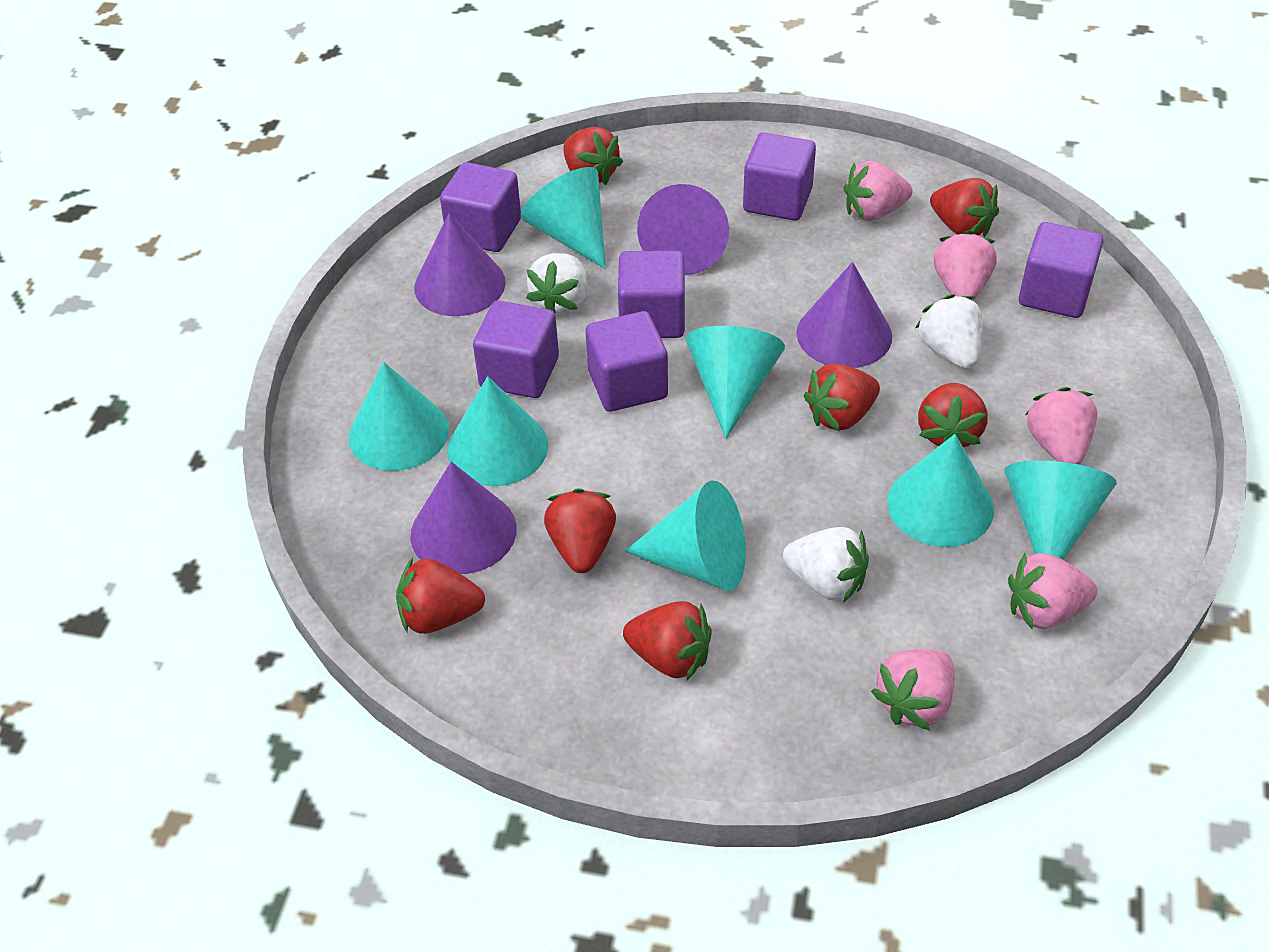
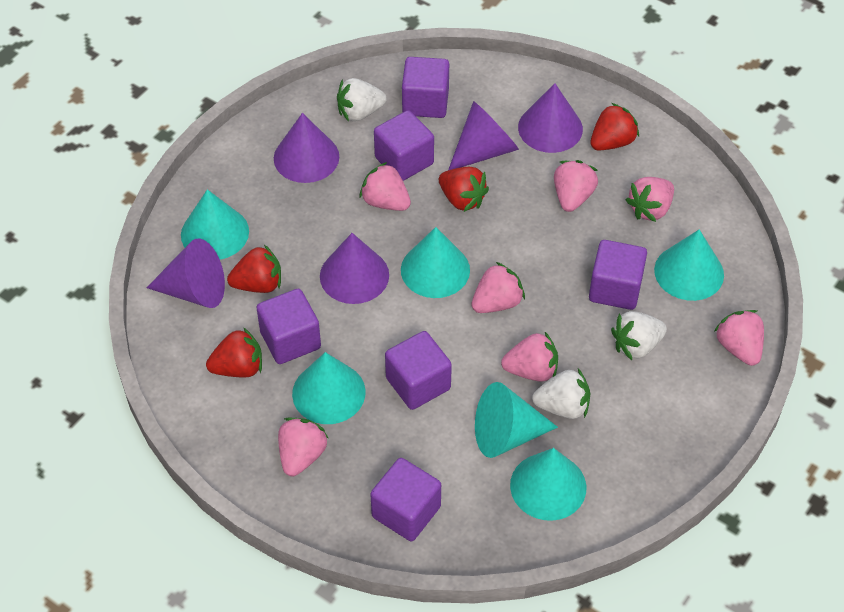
pink strawberry: 5 -> 7
purple cone: 4 -> 5
red strawberry: 7 -> 4
turquoise cone: 7 -> 6

